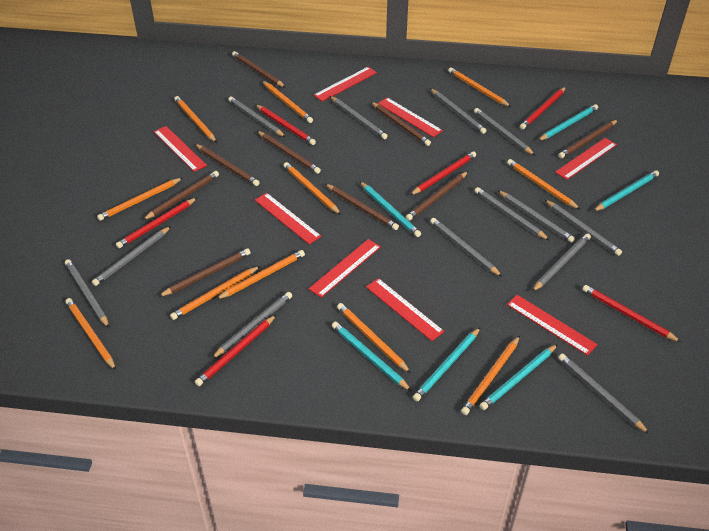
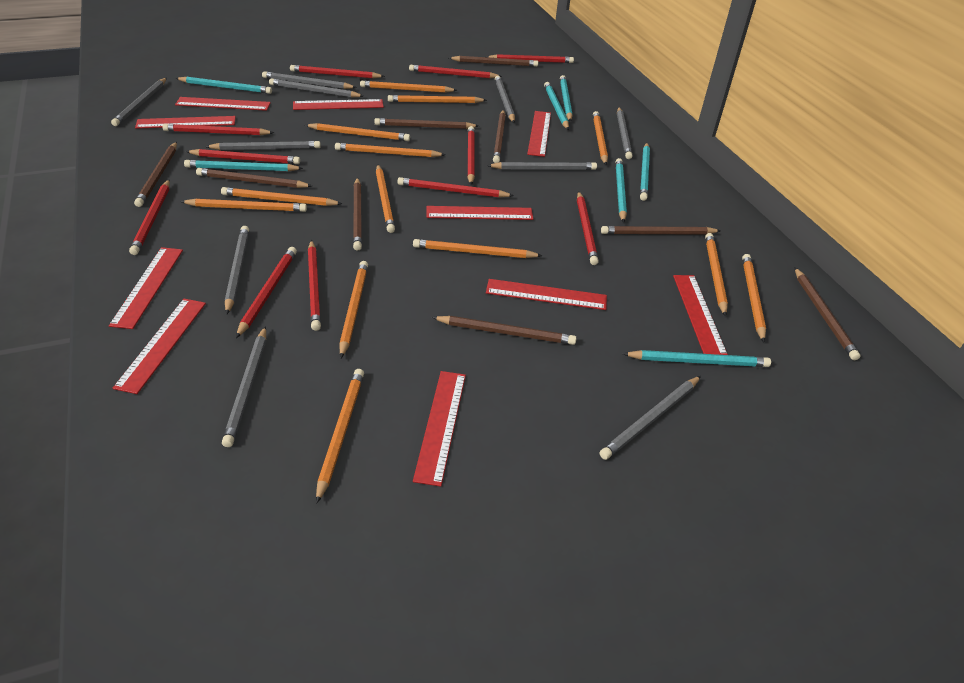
grey pencil: 13 -> 10
orange pencil: 11 -> 13
red pencil: 6 -> 11
red ruler: 8 -> 10
turquoise pencil: 6 -> 7

